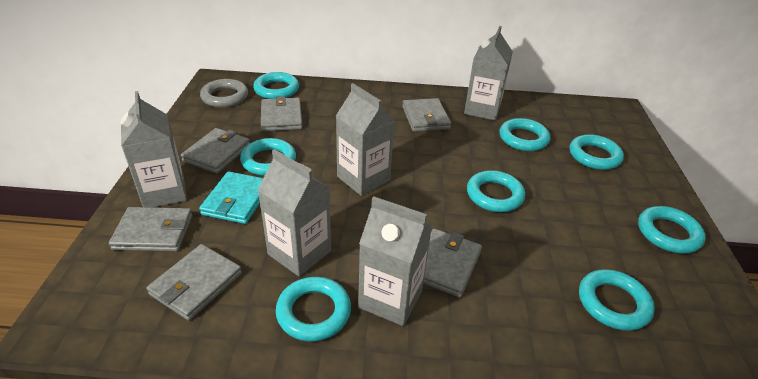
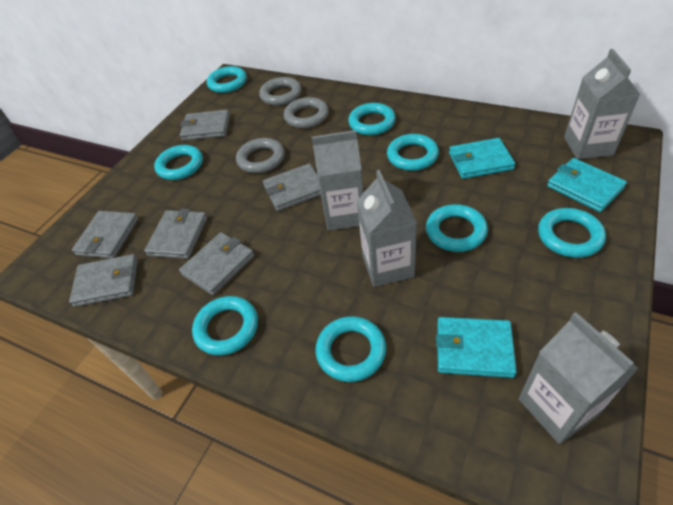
grey carton: 5 -> 4
grey ring: 1 -> 3
turquoise wallet: 1 -> 3

